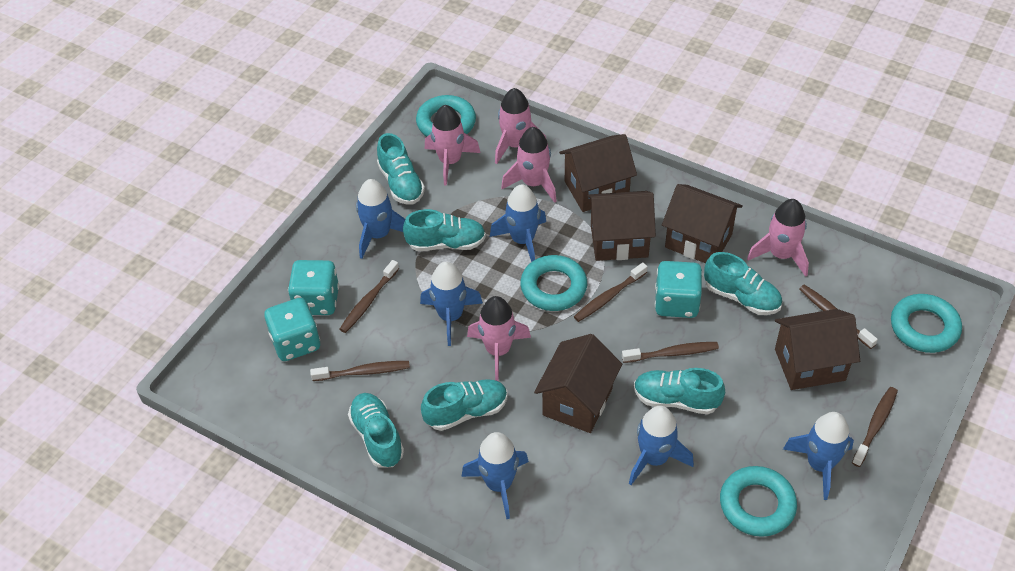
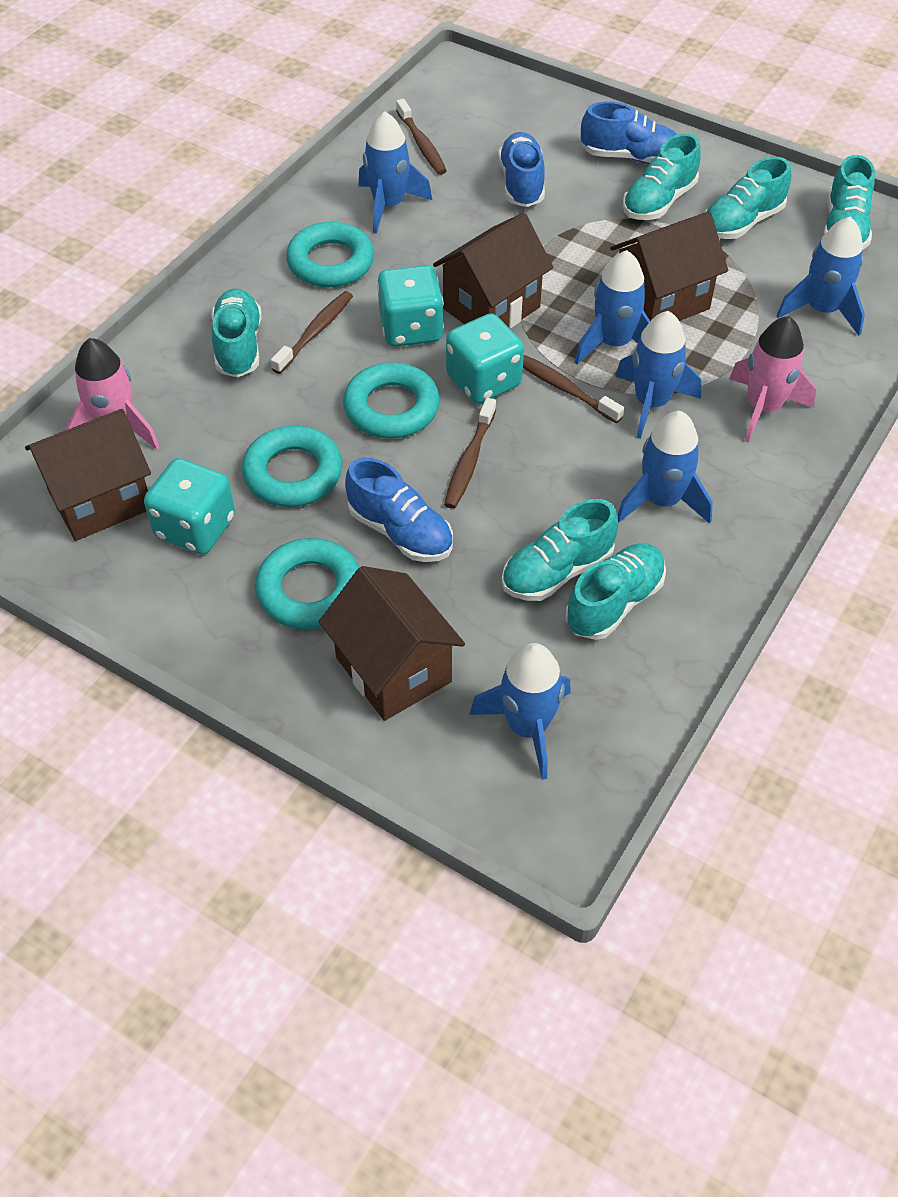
blue shoe: 0 -> 3
brown house: 5 -> 4
brown toothbrush: 6 -> 4
pink rocket: 5 -> 2

